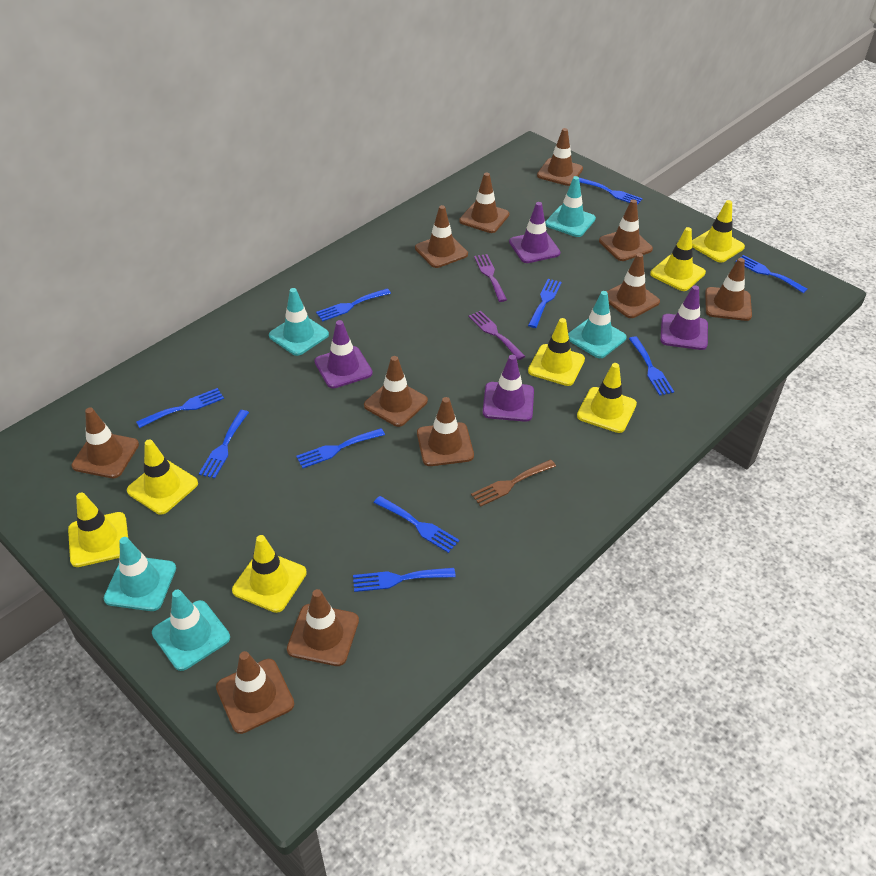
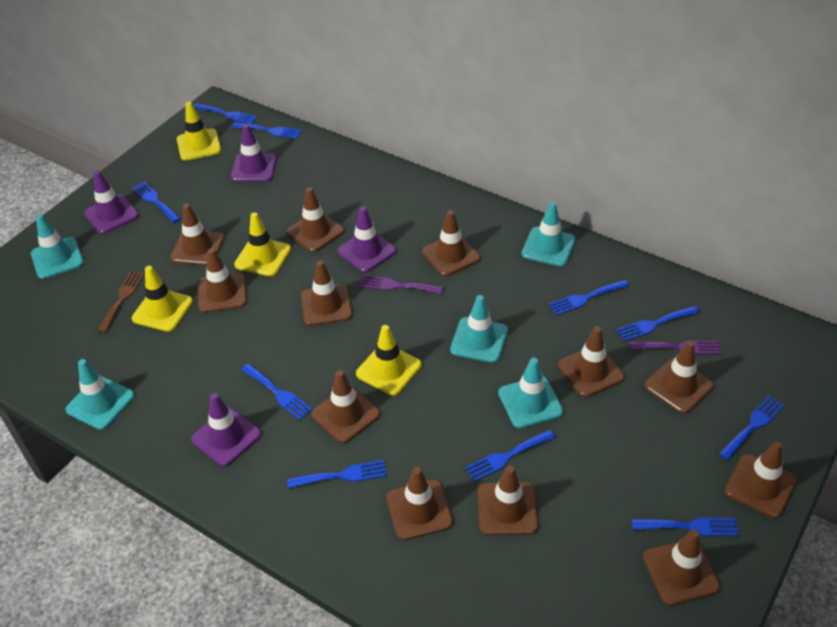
brown traffic cone: 11 -> 12
yellow traffic cone: 7 -> 4

